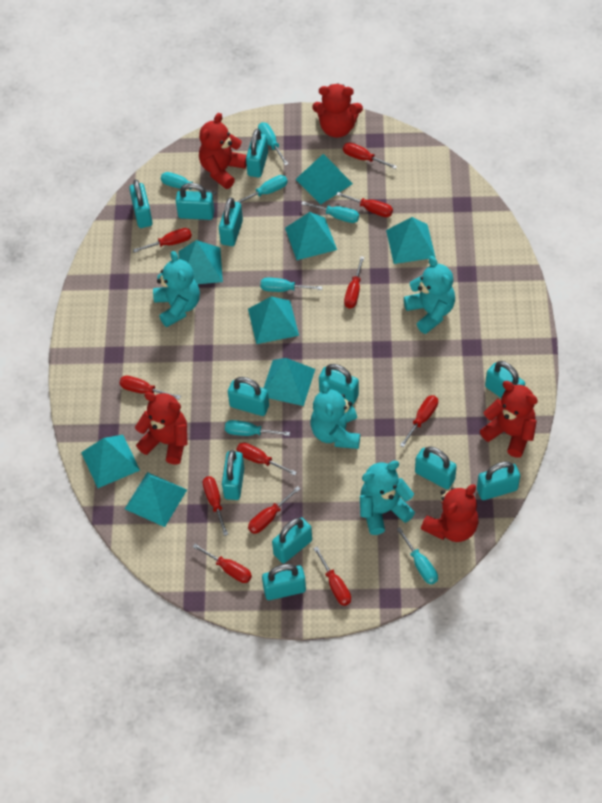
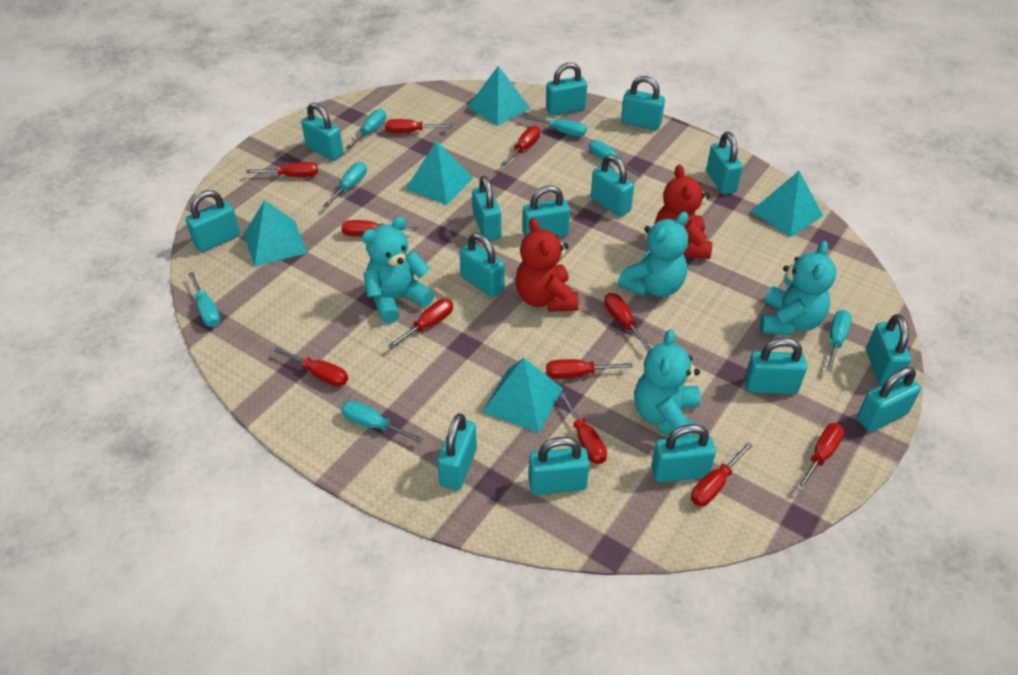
red teddy bear: 5 -> 2
turquoise padlock: 12 -> 15
turquoise pyramid: 8 -> 5

